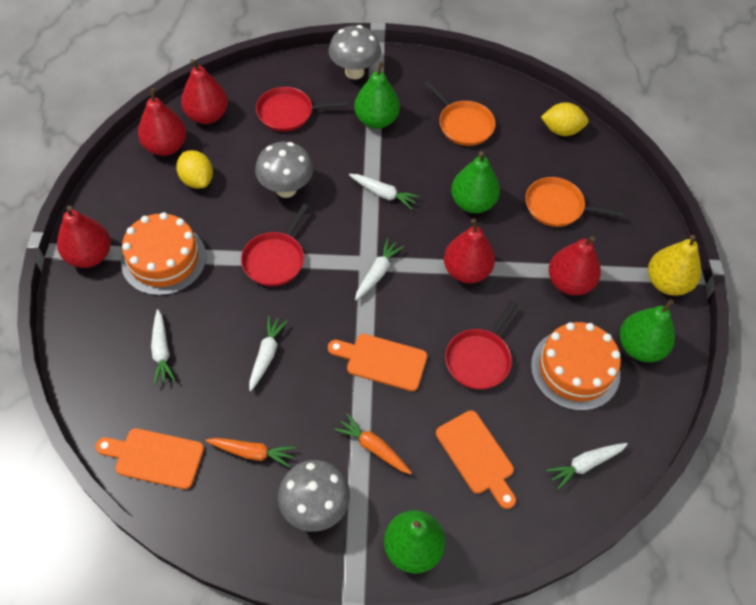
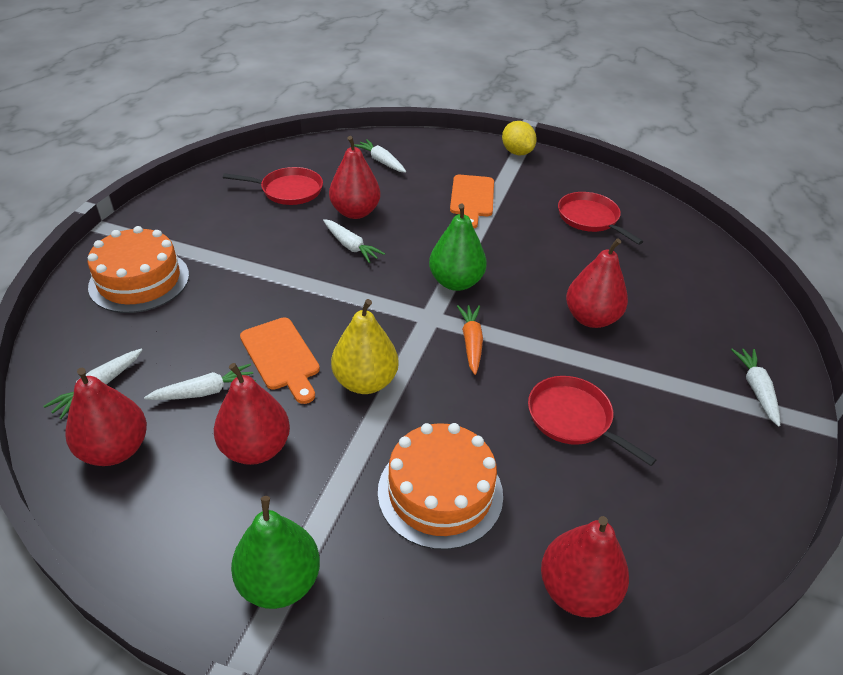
green pear: 4 -> 2
grey mushroom: 3 -> 0
orange carrot: 2 -> 1
orange cutting board: 3 -> 2
orange pan: 2 -> 0
yellow lemon: 2 -> 1

